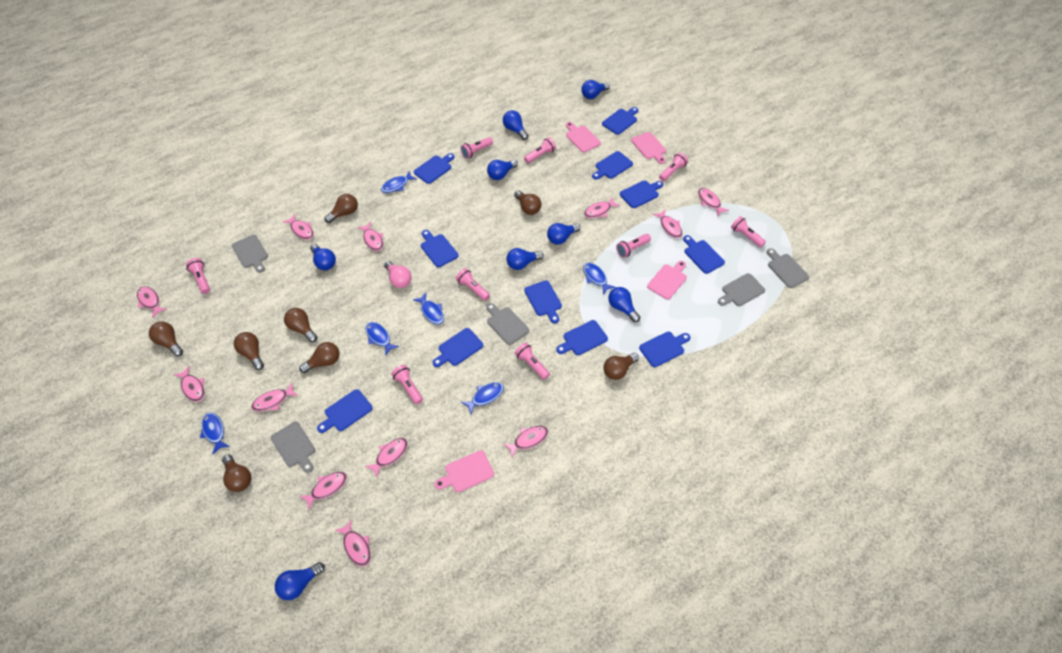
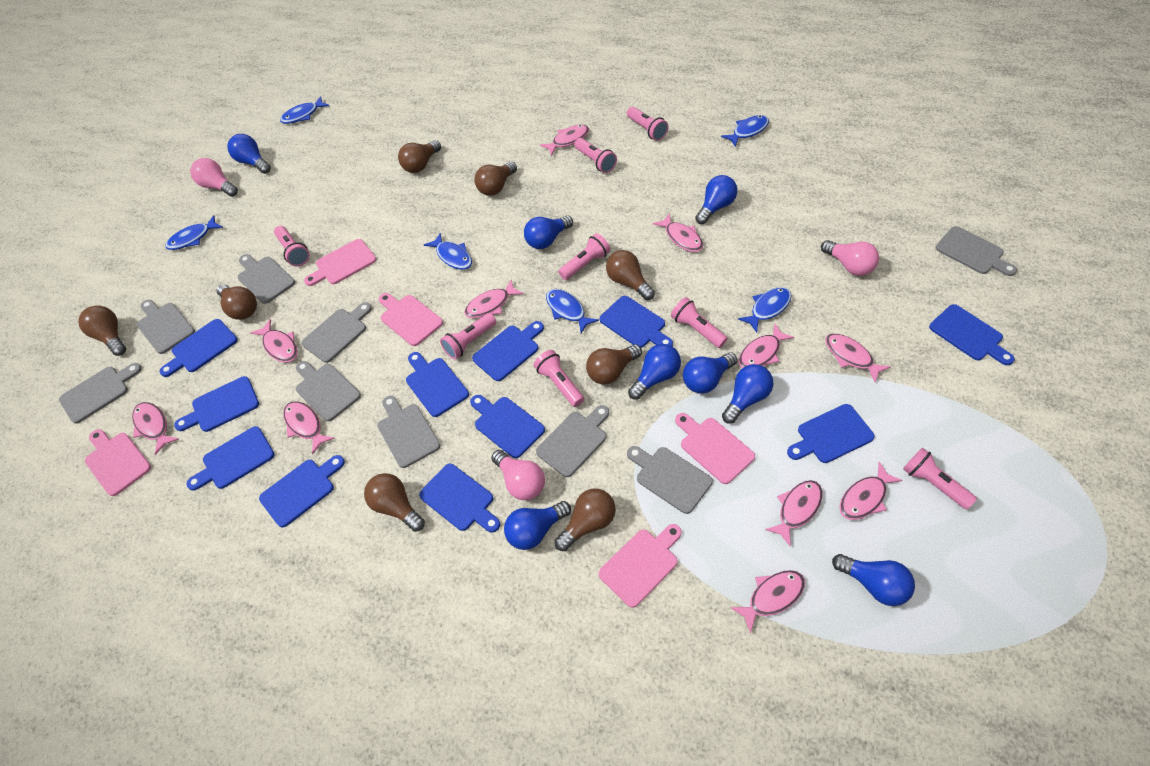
grey cutting board: 5 -> 9
pink cutting board: 4 -> 5
pink fish: 12 -> 11
pink flashlight: 9 -> 8
pink light bulb: 1 -> 3

